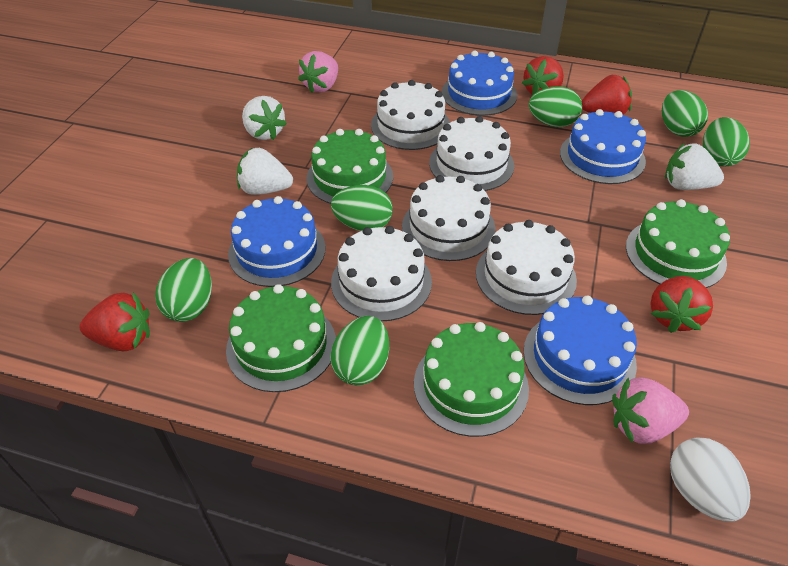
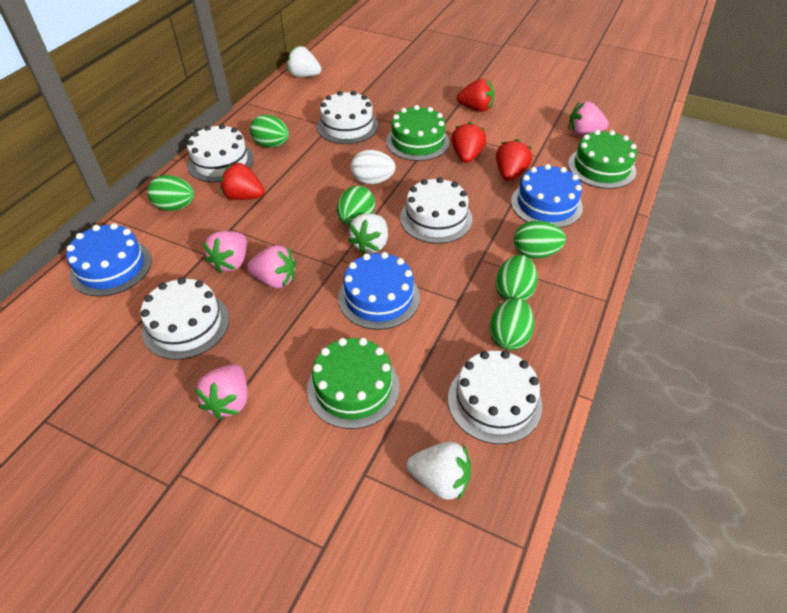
blue cake: 4 -> 3
green cake: 4 -> 3
pink strawberry: 2 -> 4

